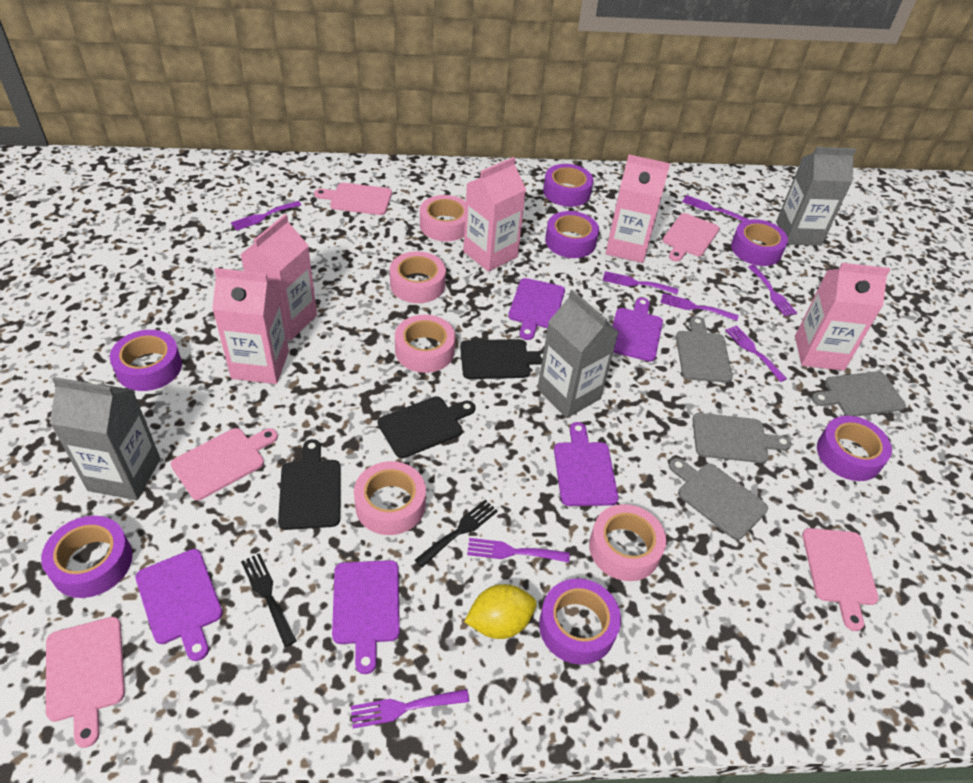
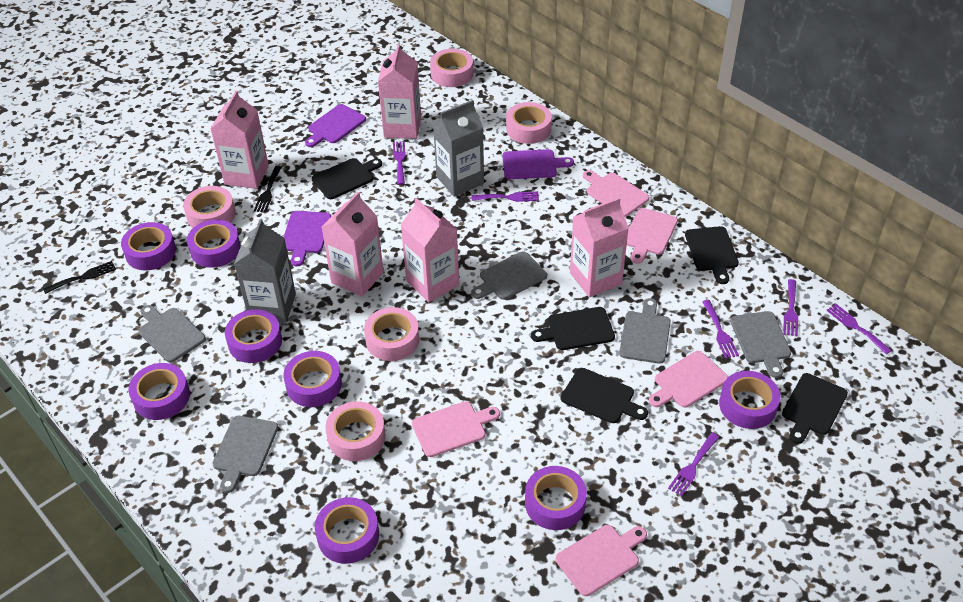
black cutting board: 3 -> 5
grey carton: 3 -> 2
grey cutting board: 4 -> 5
purple cutting board: 5 -> 3
purple fork: 8 -> 6
purple tape: 7 -> 8
yellow lemon: 1 -> 0

